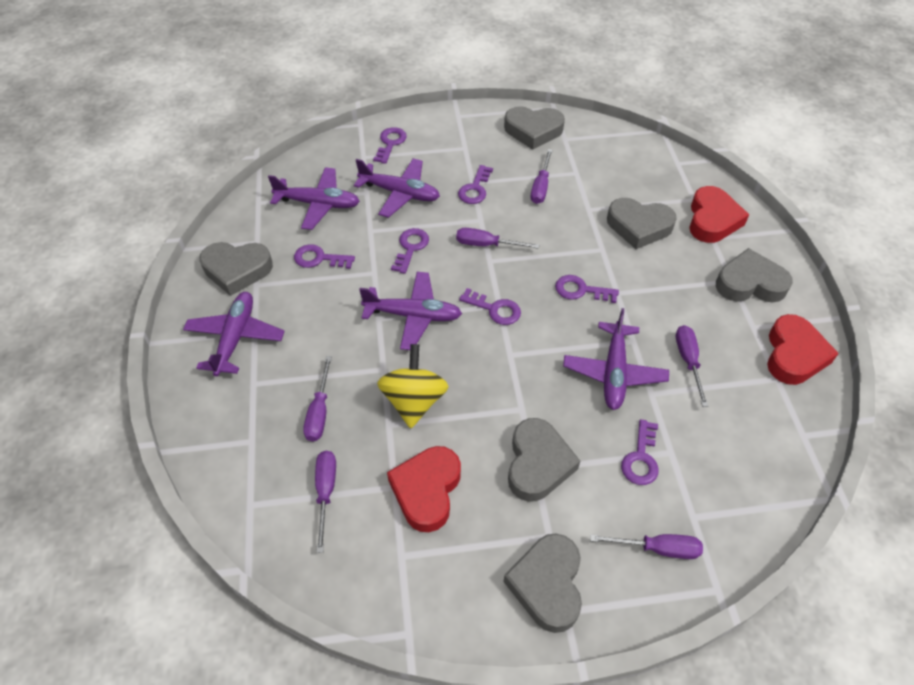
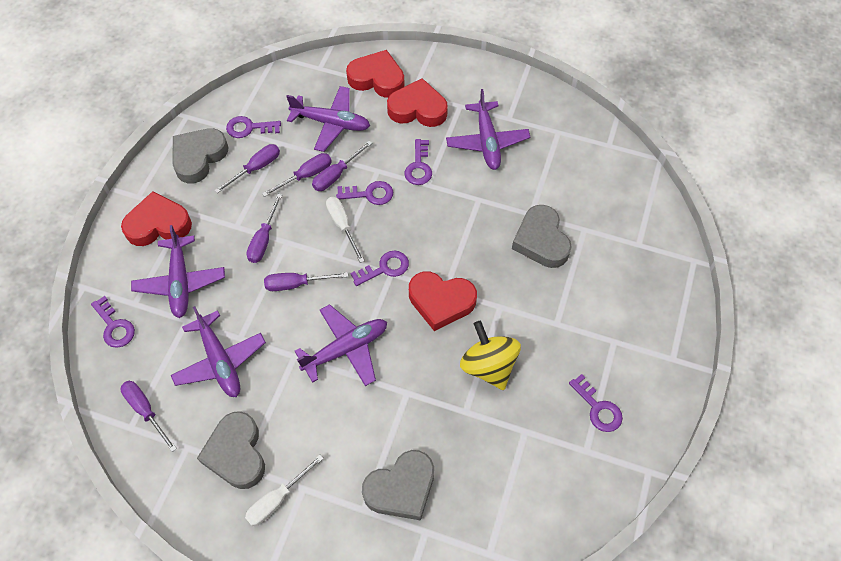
grey heart: 6 -> 4
purple key: 7 -> 6
red heart: 3 -> 4
white screwdriver: 0 -> 2

